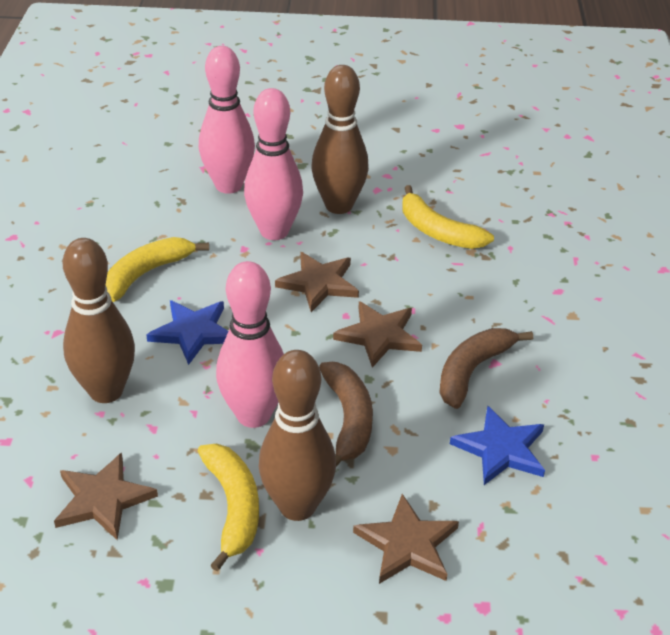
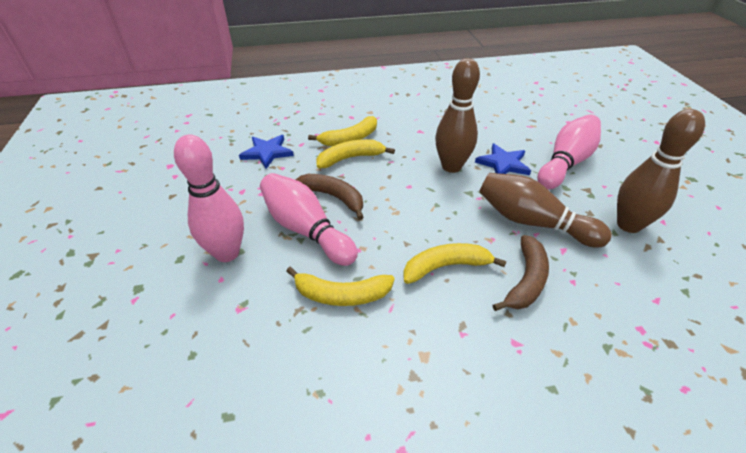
brown star: 4 -> 0
yellow banana: 3 -> 4

